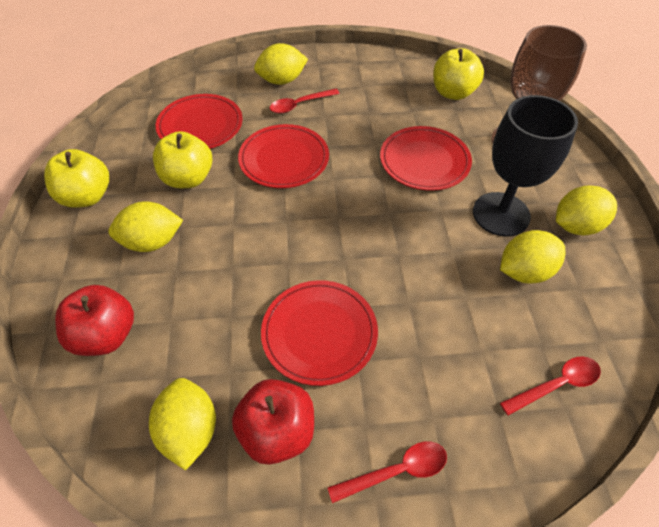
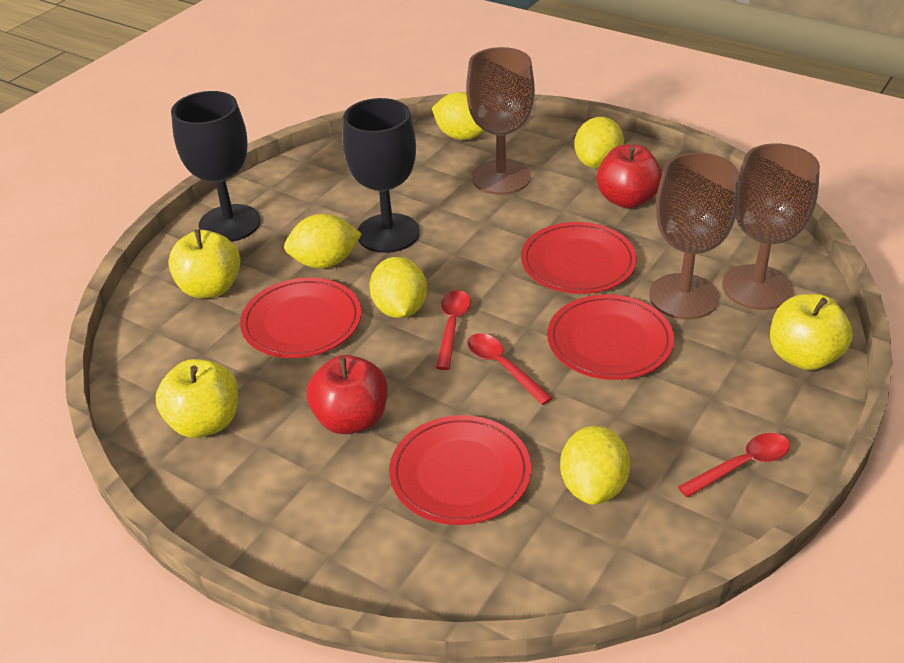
black goblet: 1 -> 2
brown goblet: 1 -> 3

